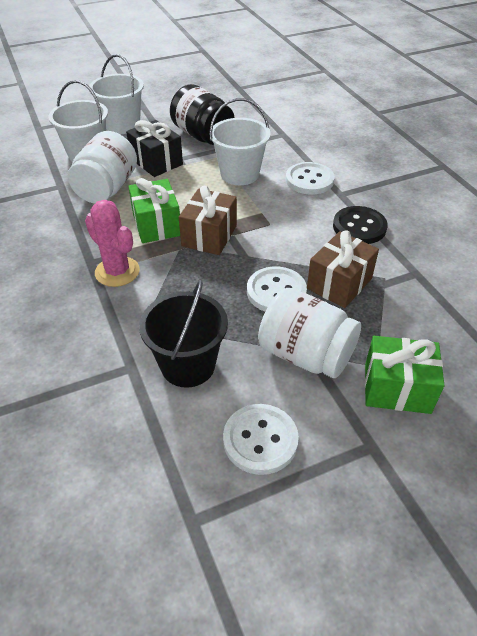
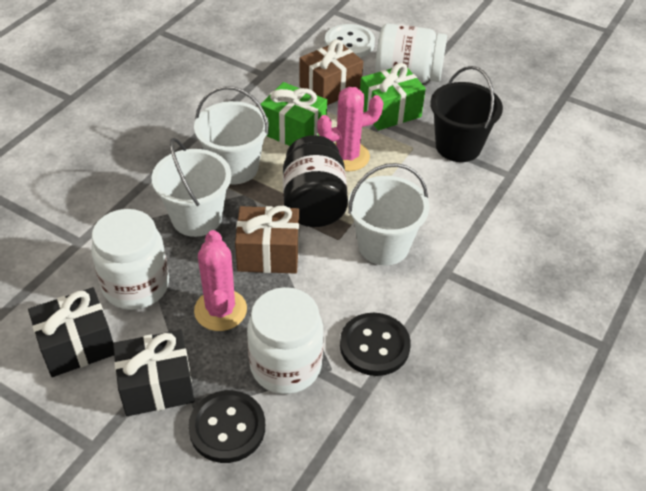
black button: 1 -> 2
black gift: 1 -> 2
pink cactus: 1 -> 2
white button: 3 -> 1
white jar: 2 -> 3

